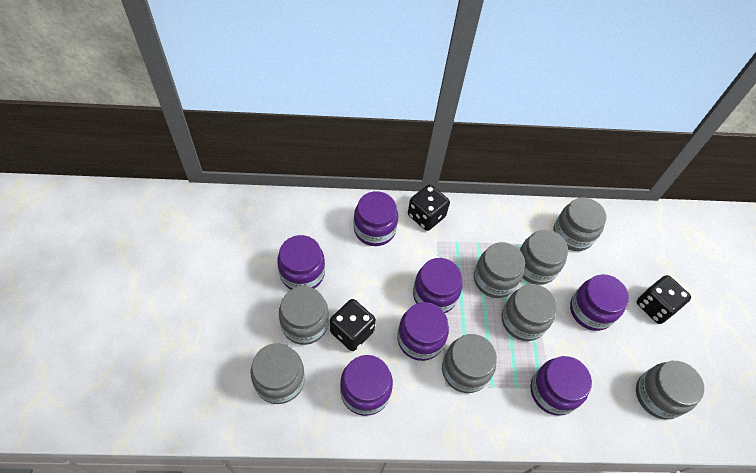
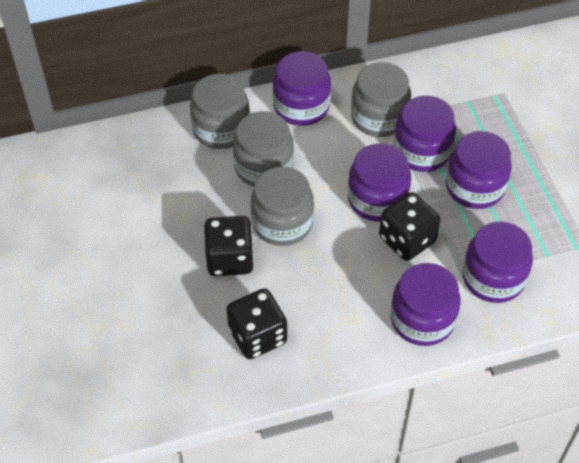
grey jar: 8 -> 4
purple jar: 7 -> 6

